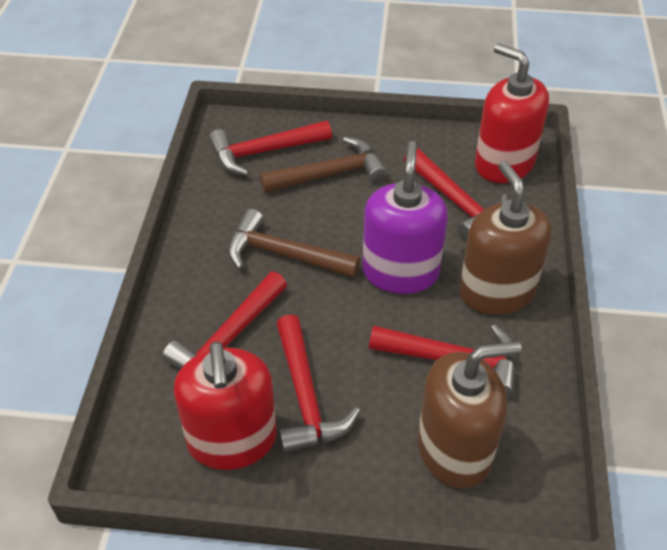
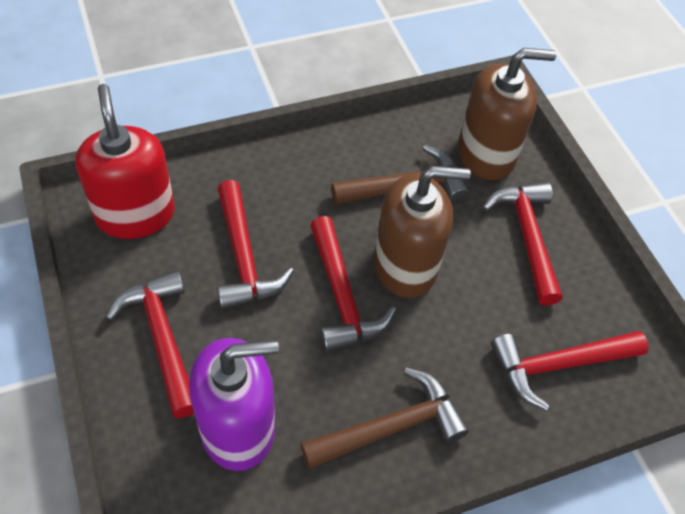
red soap dispenser: 2 -> 1

